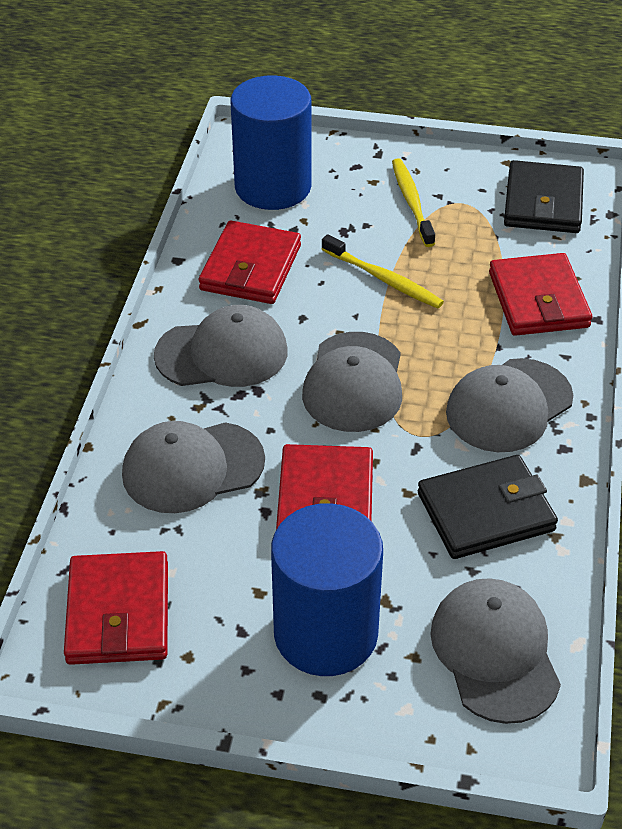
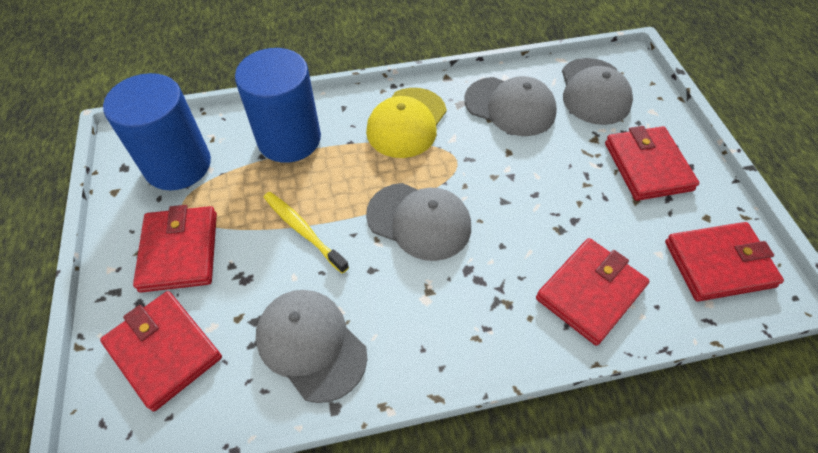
black wallet: 2 -> 0
grey cap: 5 -> 4
red wallet: 4 -> 5
yellow cap: 0 -> 1
yellow toothbrush: 2 -> 1

